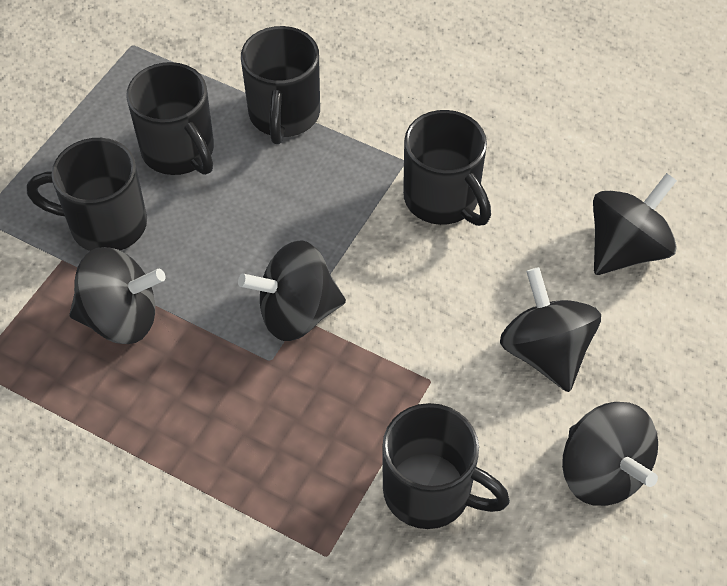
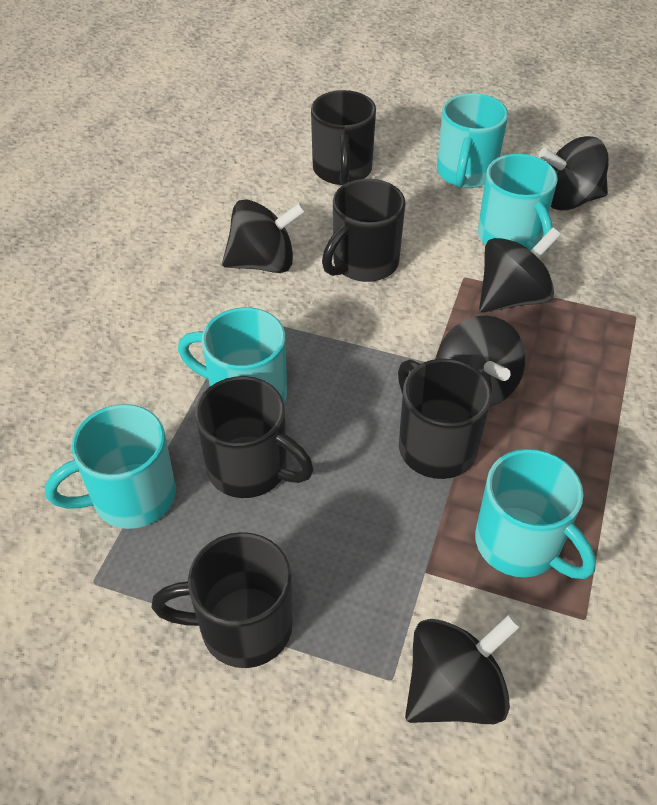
turquoise mug: 0 -> 5

